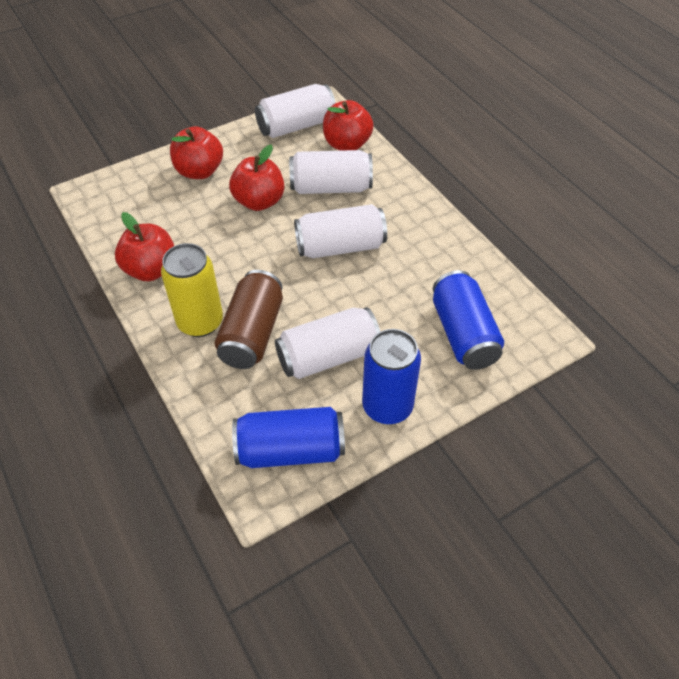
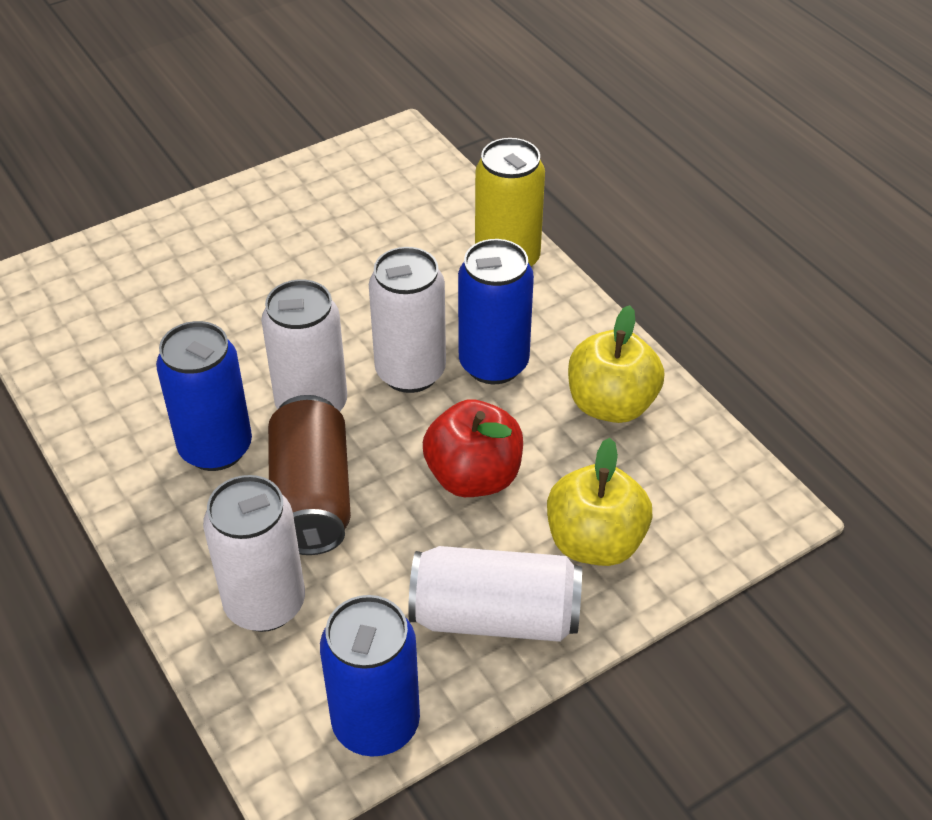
red apple: 4 -> 1
yellow apple: 0 -> 2

